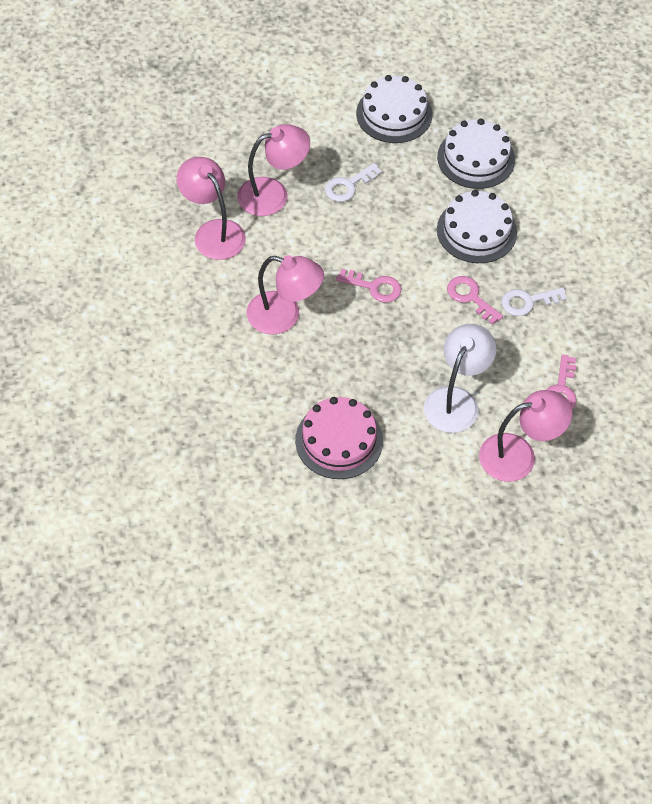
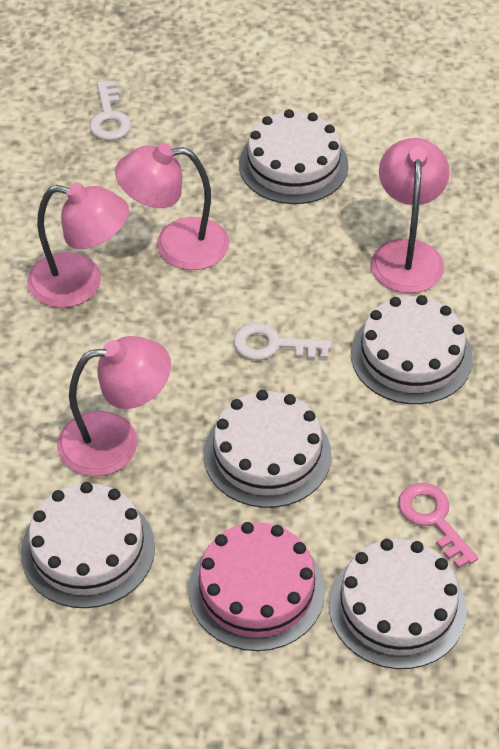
pink key: 3 -> 1
white cake: 3 -> 5
white lamp: 1 -> 0

